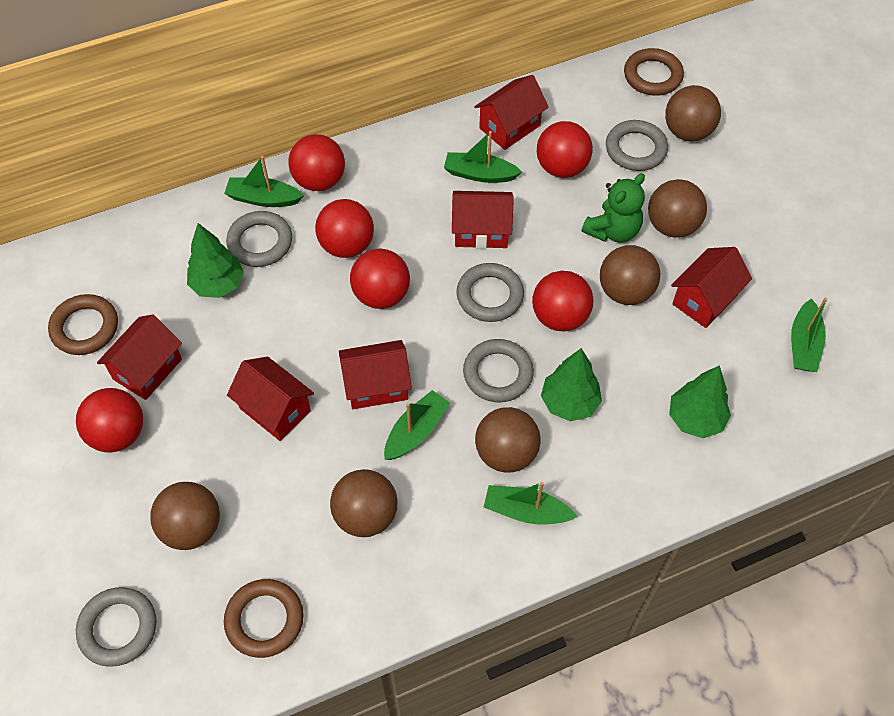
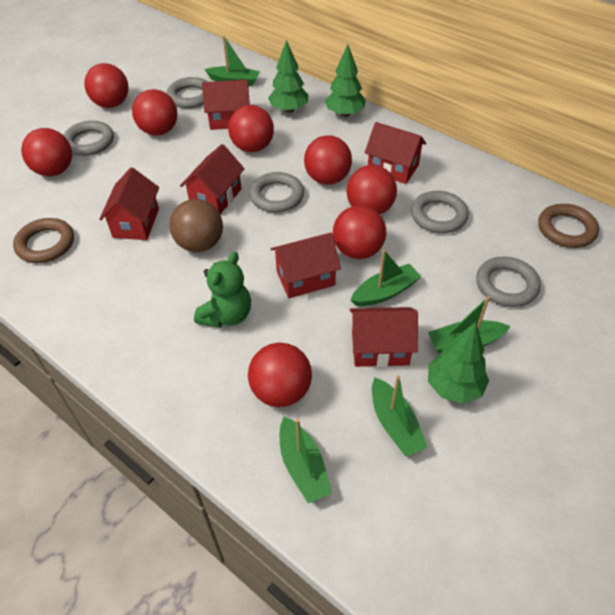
brown ball: 6 -> 1
brown ring: 3 -> 2
red ball: 6 -> 8

